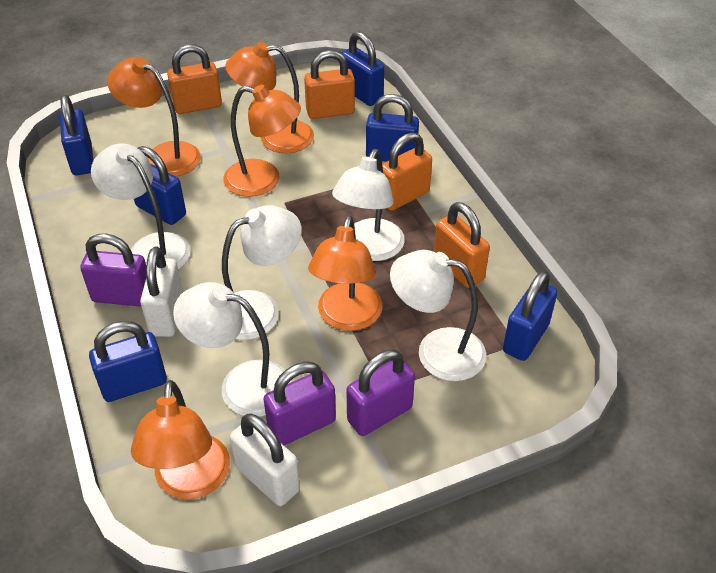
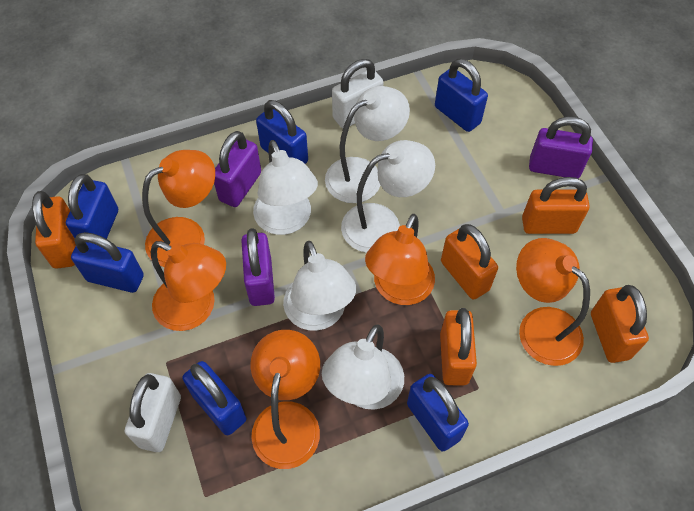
orange padlock: 4 -> 5

